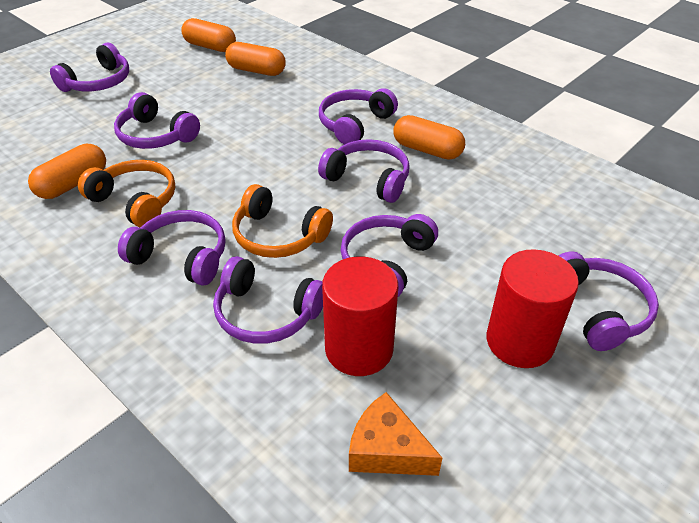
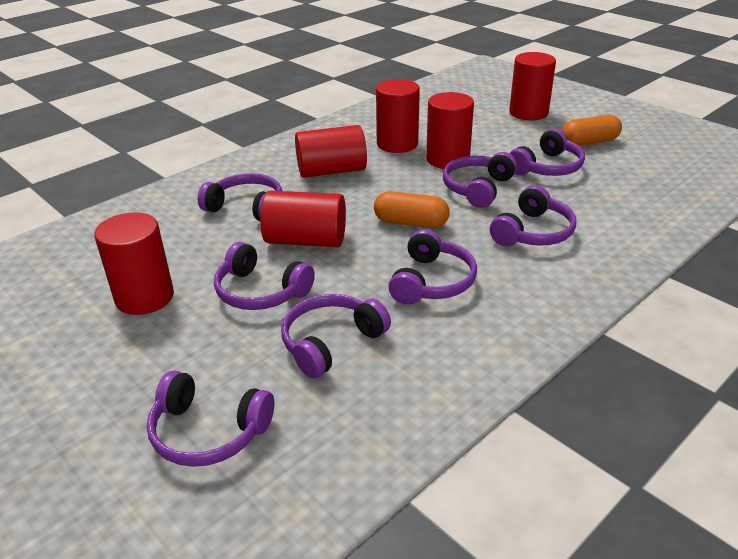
orange capsule: 4 -> 2
orange cheese: 1 -> 0
orange headphones: 2 -> 0
red cylinder: 2 -> 6

